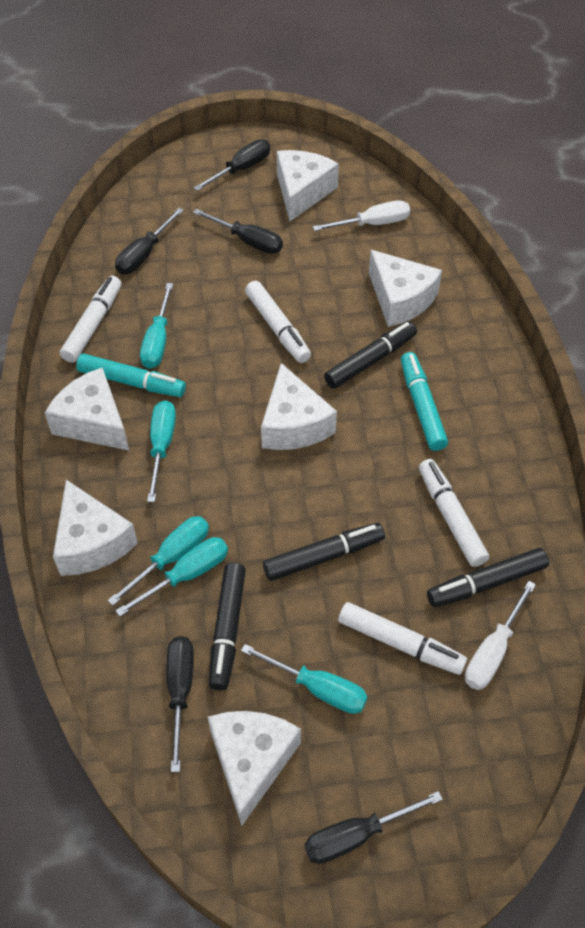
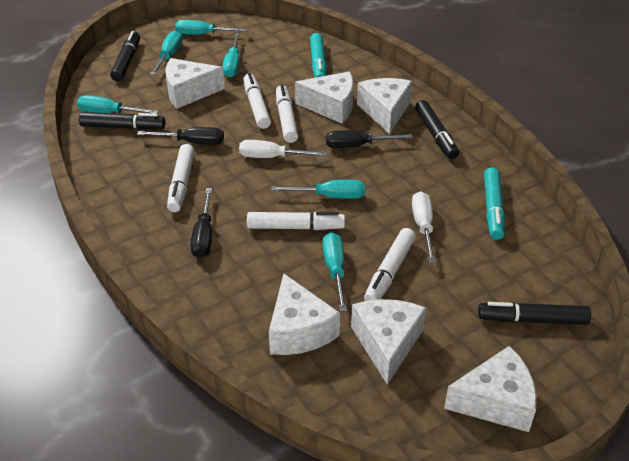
black screwdriver: 5 -> 3
turquoise screwdriver: 5 -> 6
white marker: 4 -> 5

